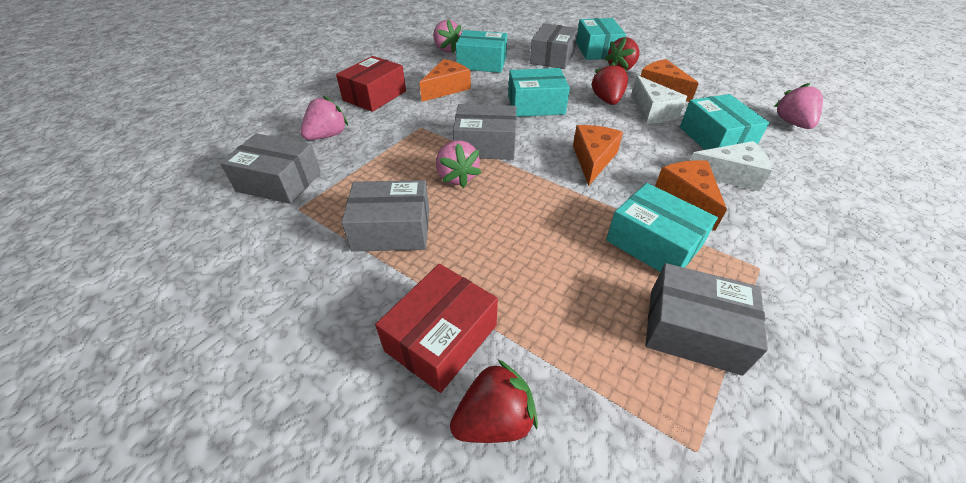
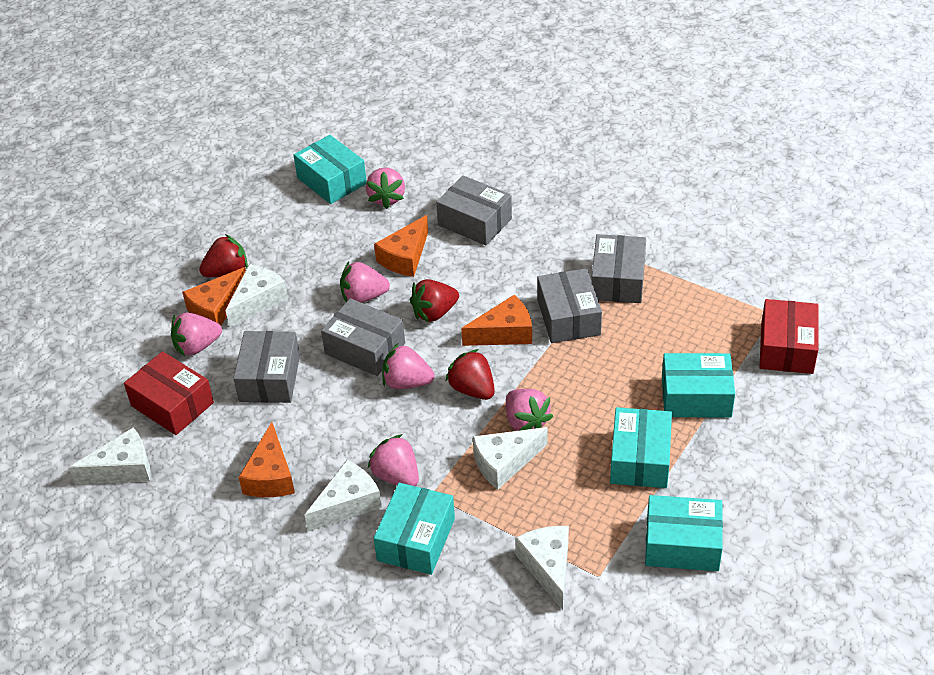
pink strawberry: 4 -> 6
white cheese: 2 -> 5

